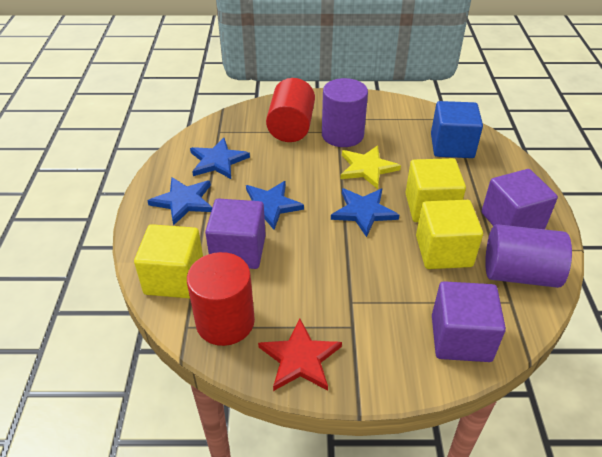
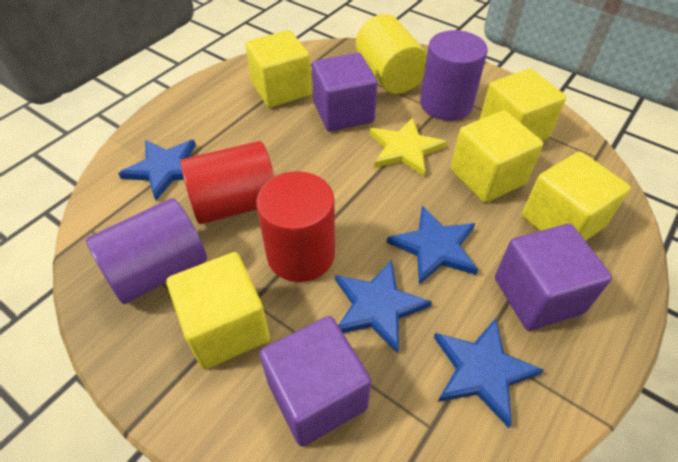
blue cube: 1 -> 0
red star: 1 -> 0
yellow cube: 3 -> 5
yellow cylinder: 0 -> 1

